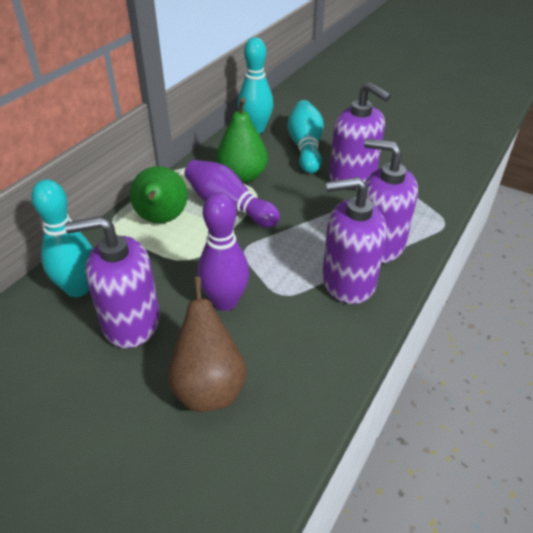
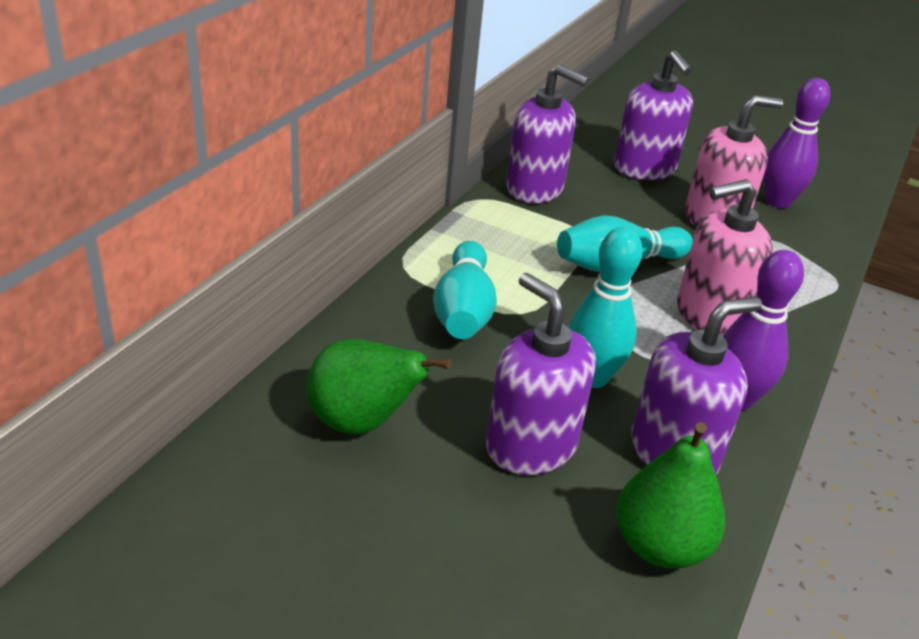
brown pear: 1 -> 0
pink soap dispenser: 0 -> 2

